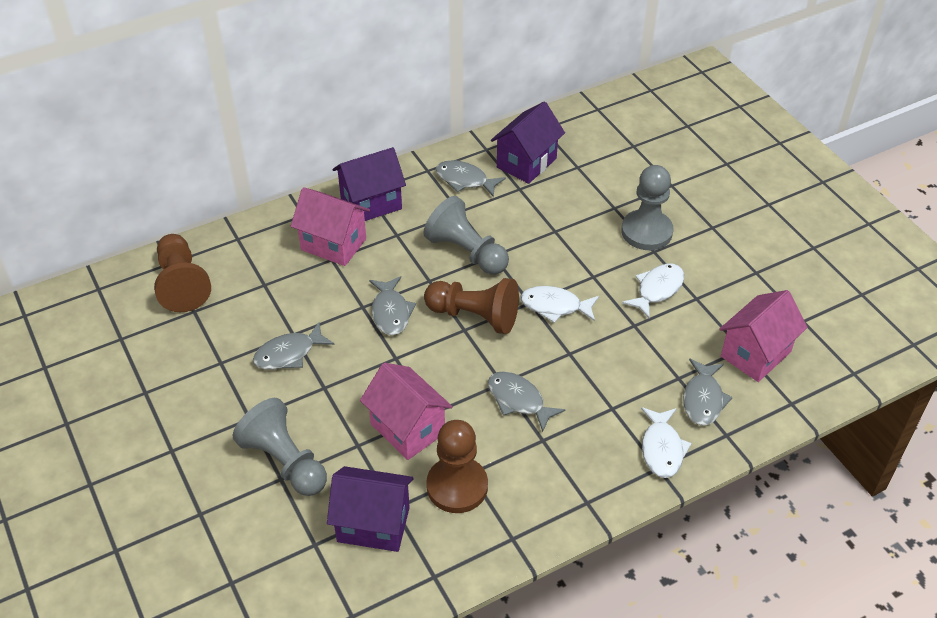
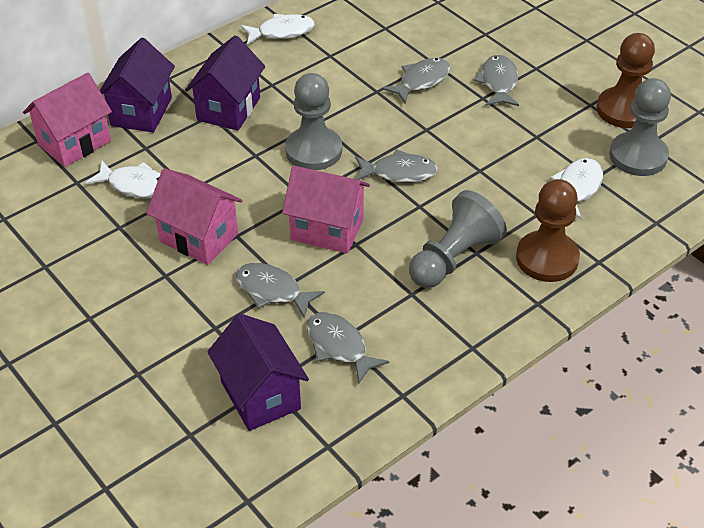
brown pawn: 3 -> 2

